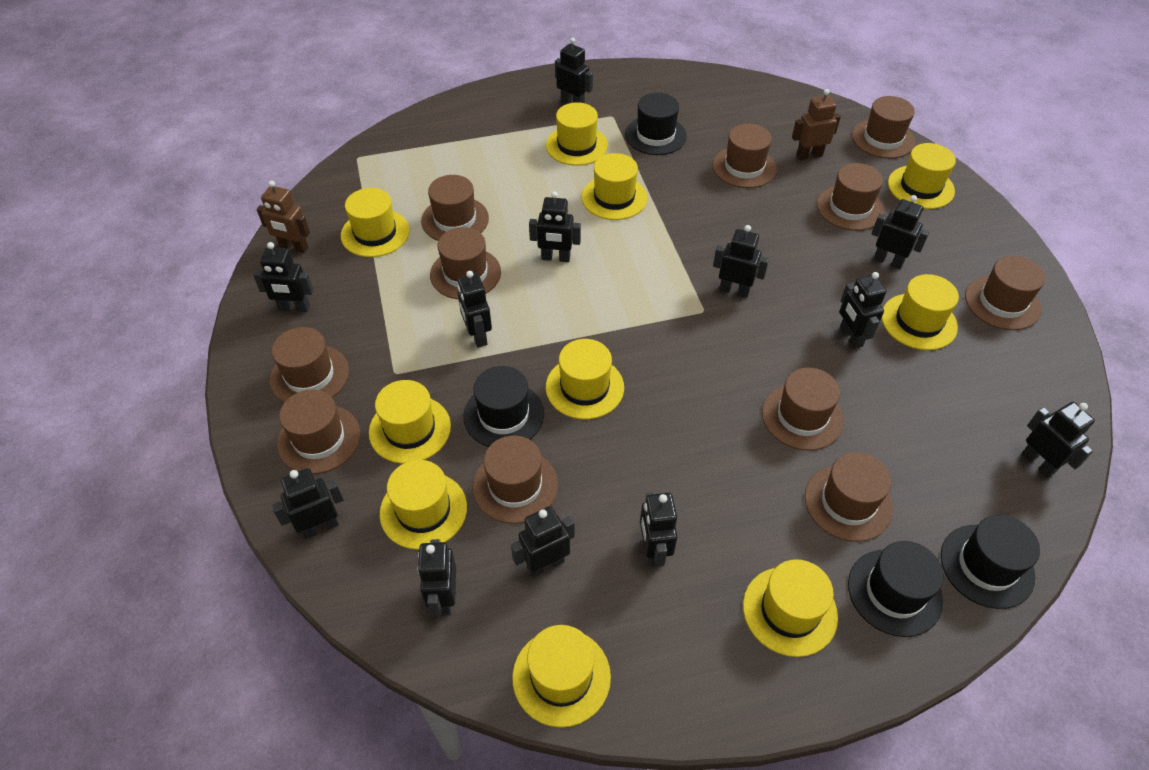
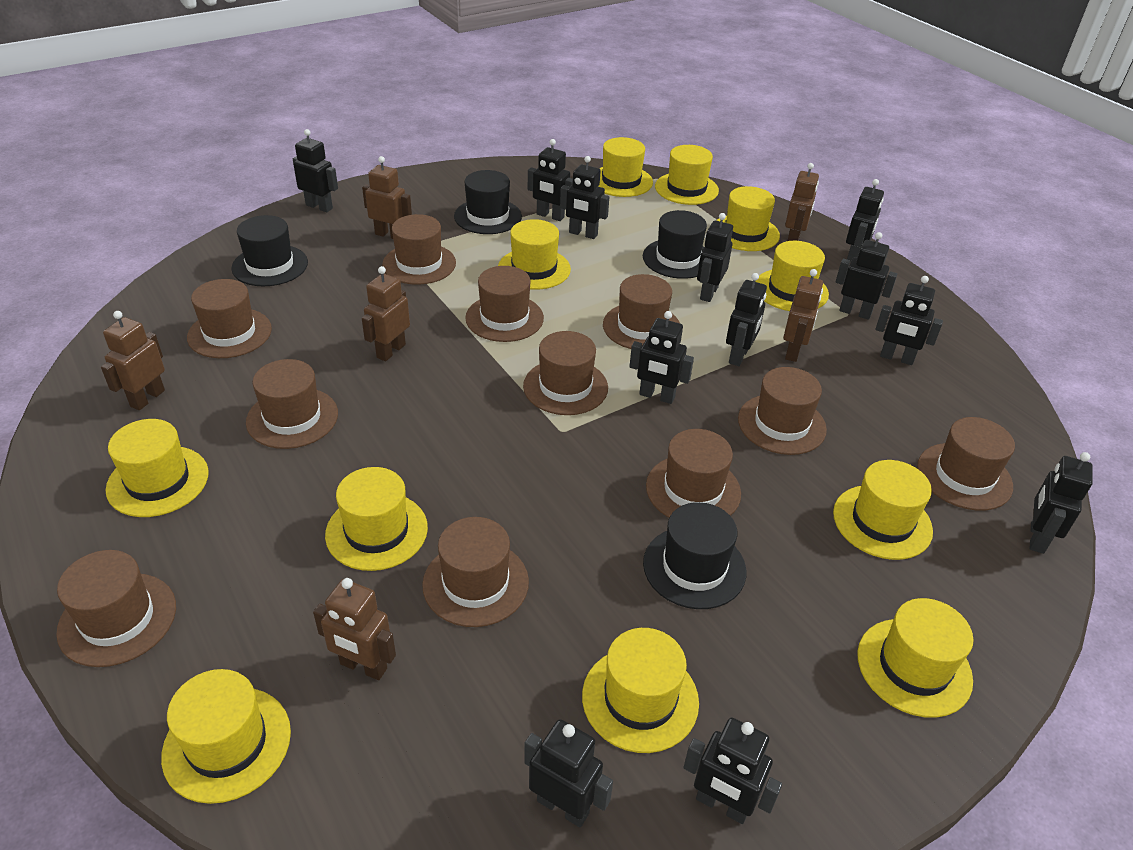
brown robot: 2 -> 6
yellow hat: 10 -> 11

